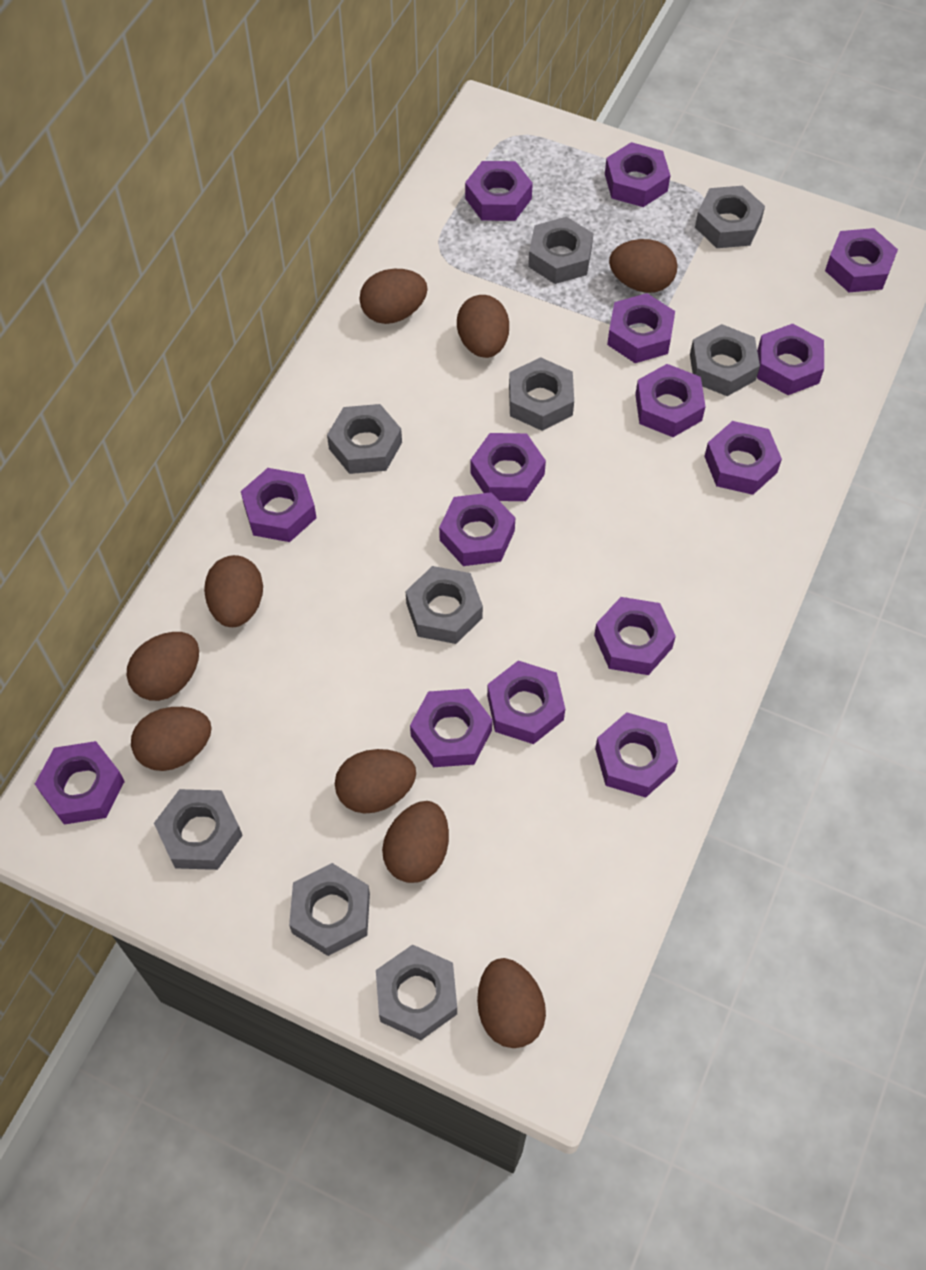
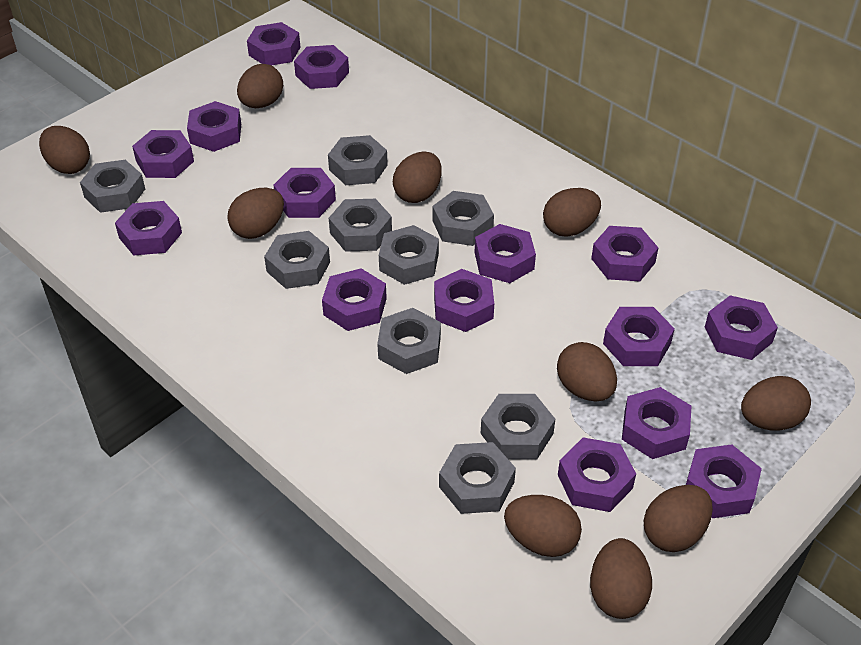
brown egg: 9 -> 10

